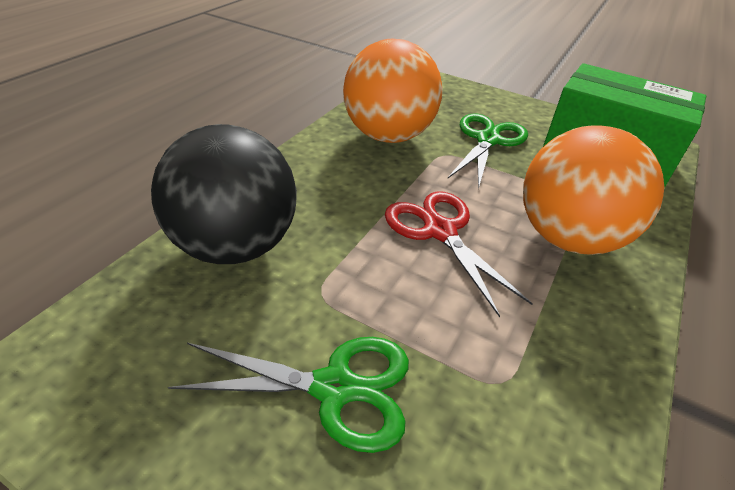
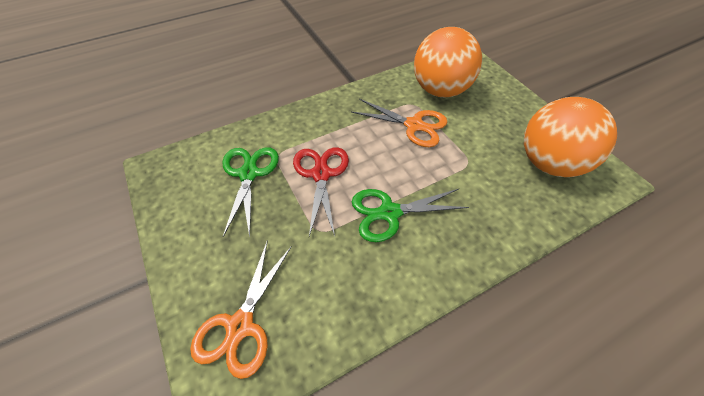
black ball: 1 -> 0
green box: 1 -> 0
orange scissors: 0 -> 2

